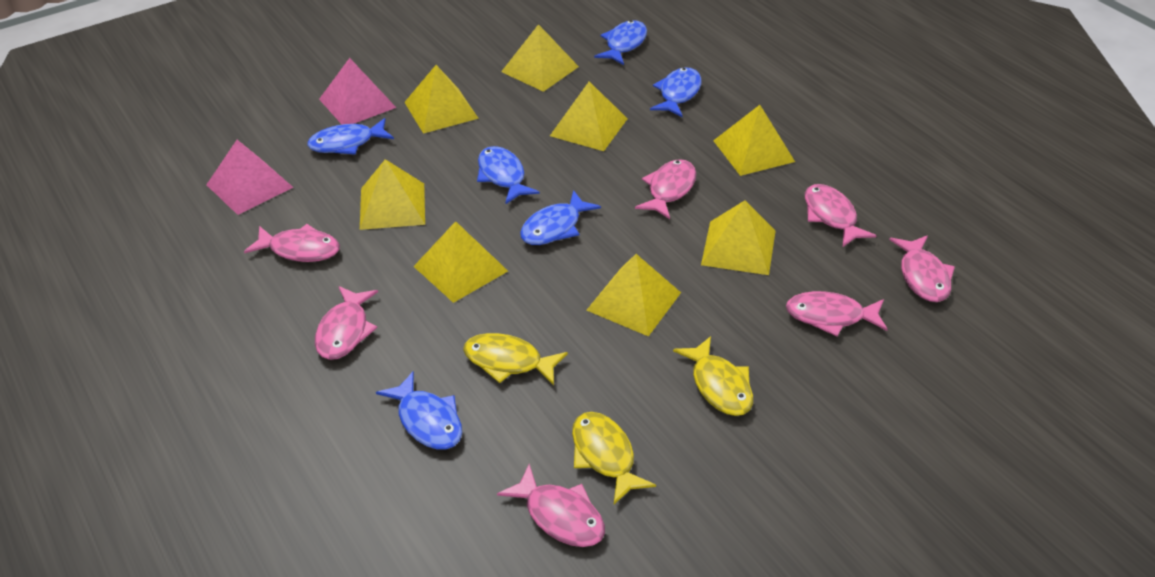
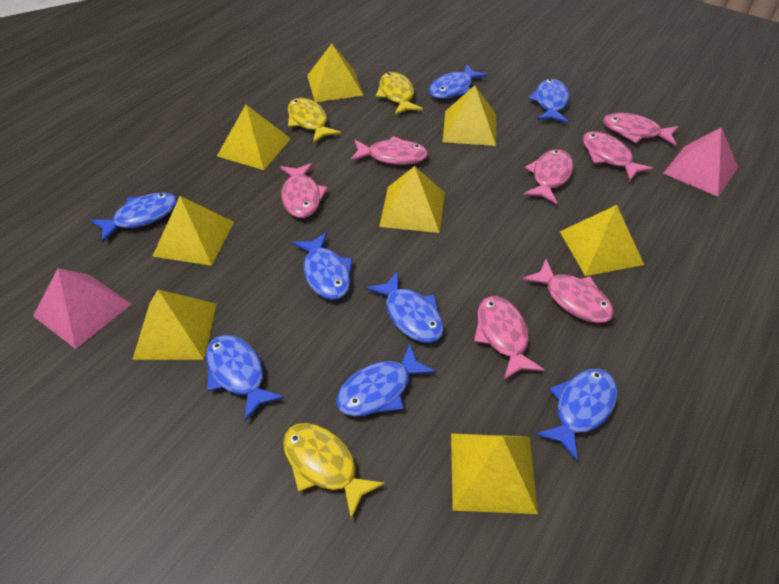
blue fish: 6 -> 8

